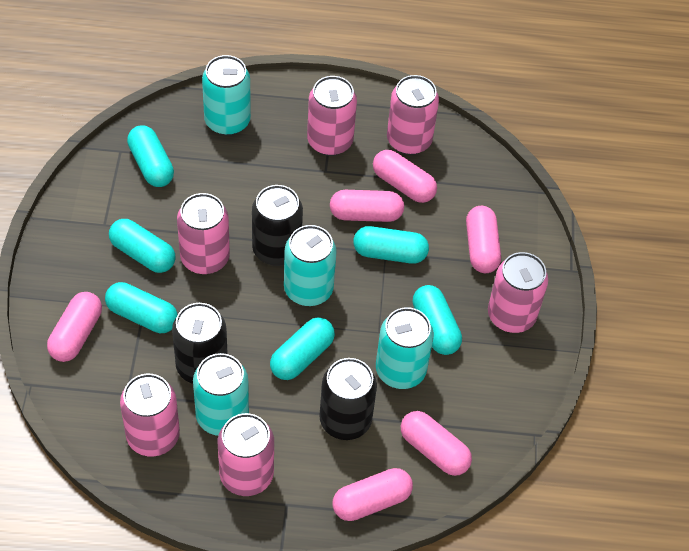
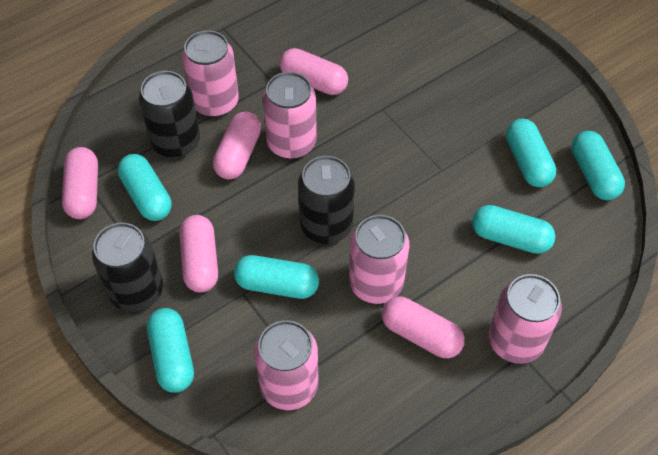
pink can: 6 -> 5
pink capsule: 6 -> 5
turquoise can: 4 -> 0

